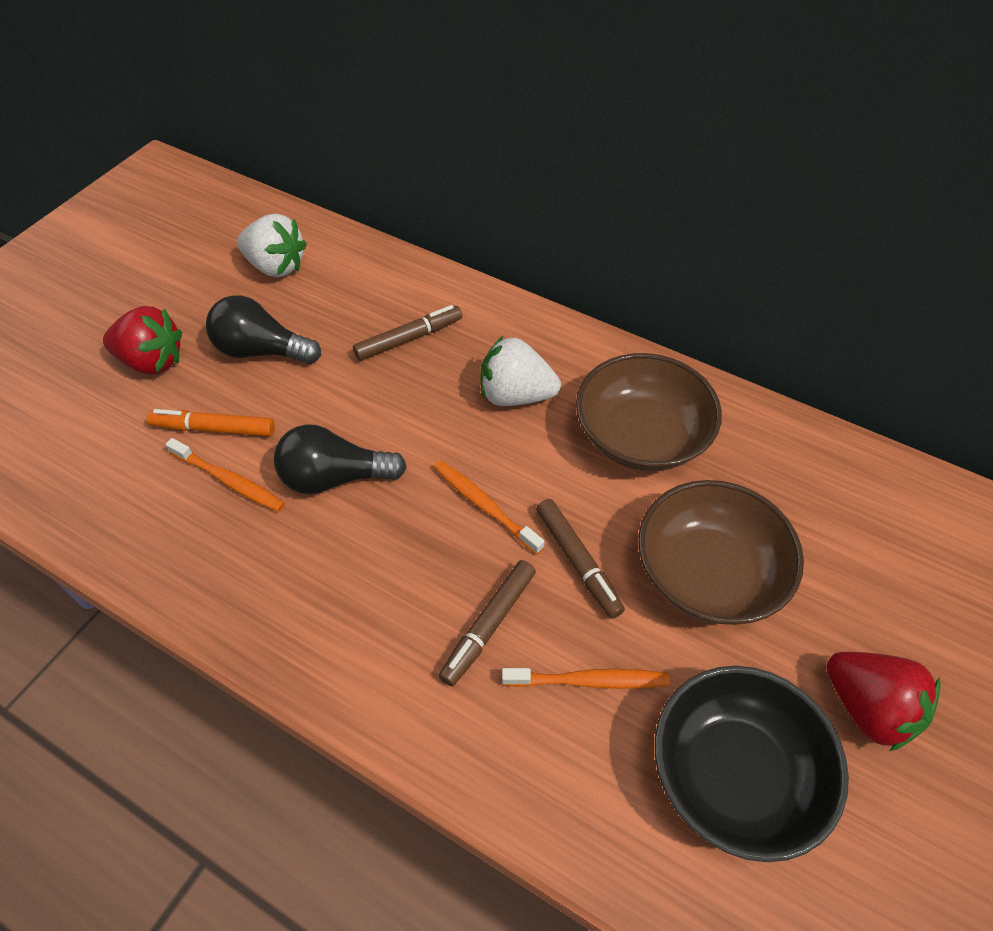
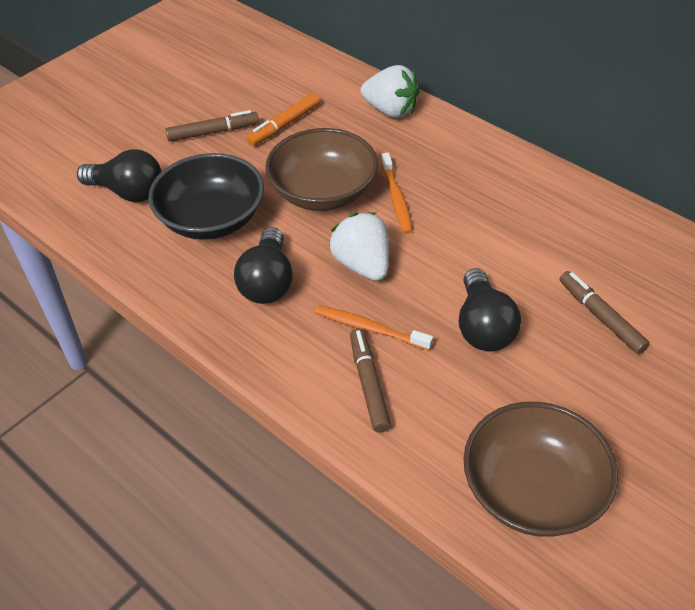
black light bulb: 2 -> 3
orange toothbrush: 3 -> 2
red strawberry: 2 -> 0

